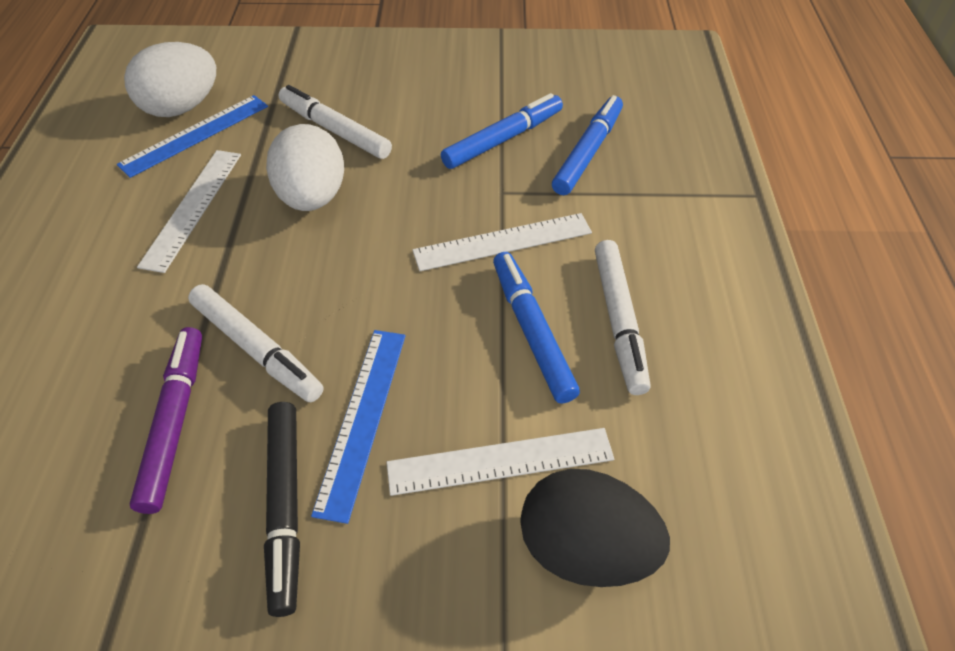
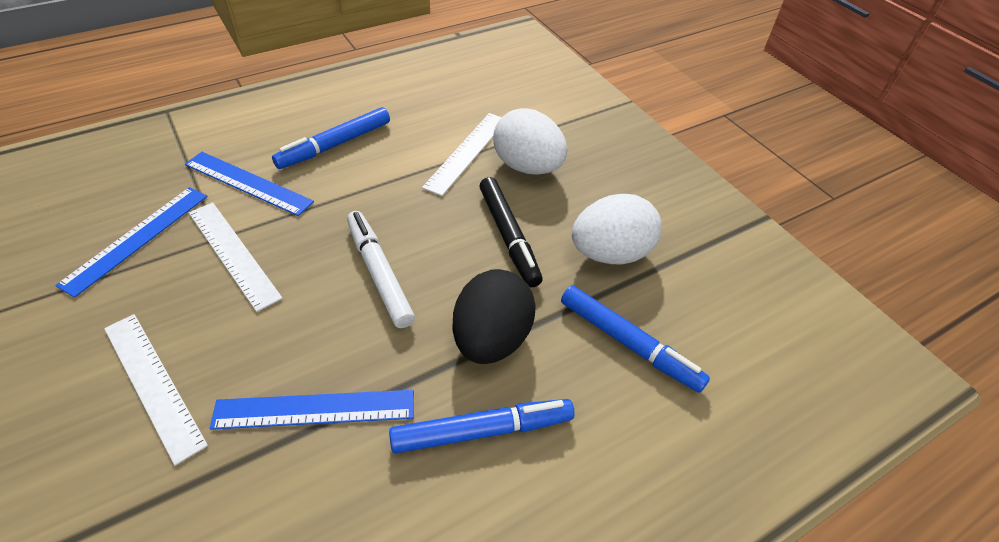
blue ruler: 2 -> 3
purple marker: 1 -> 0
white marker: 3 -> 1

